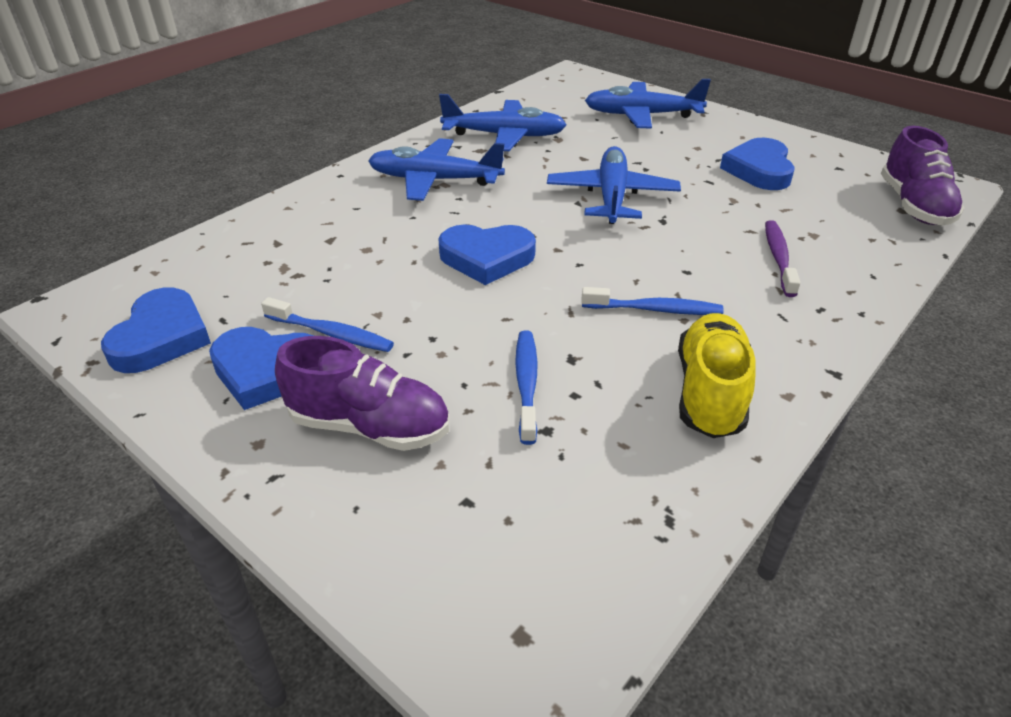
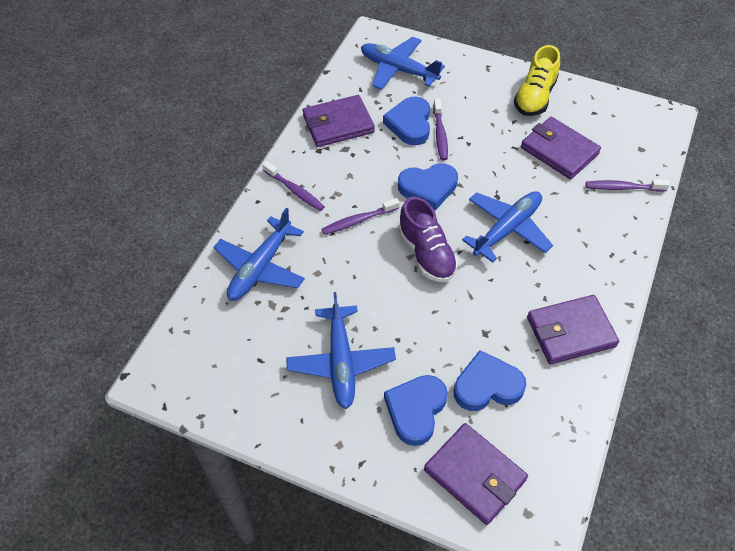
blue toothbrush: 3 -> 0
purple shoe: 2 -> 1
purple toothbrush: 1 -> 4
purple wallet: 0 -> 4

